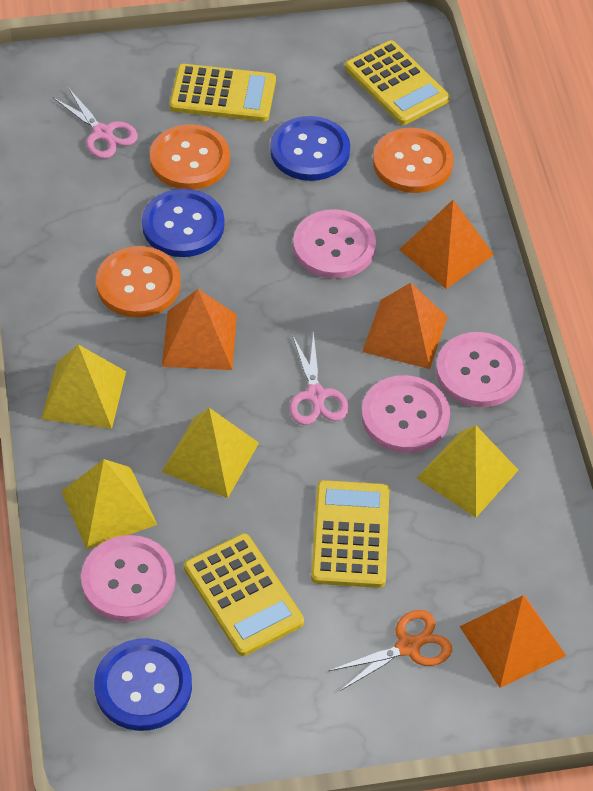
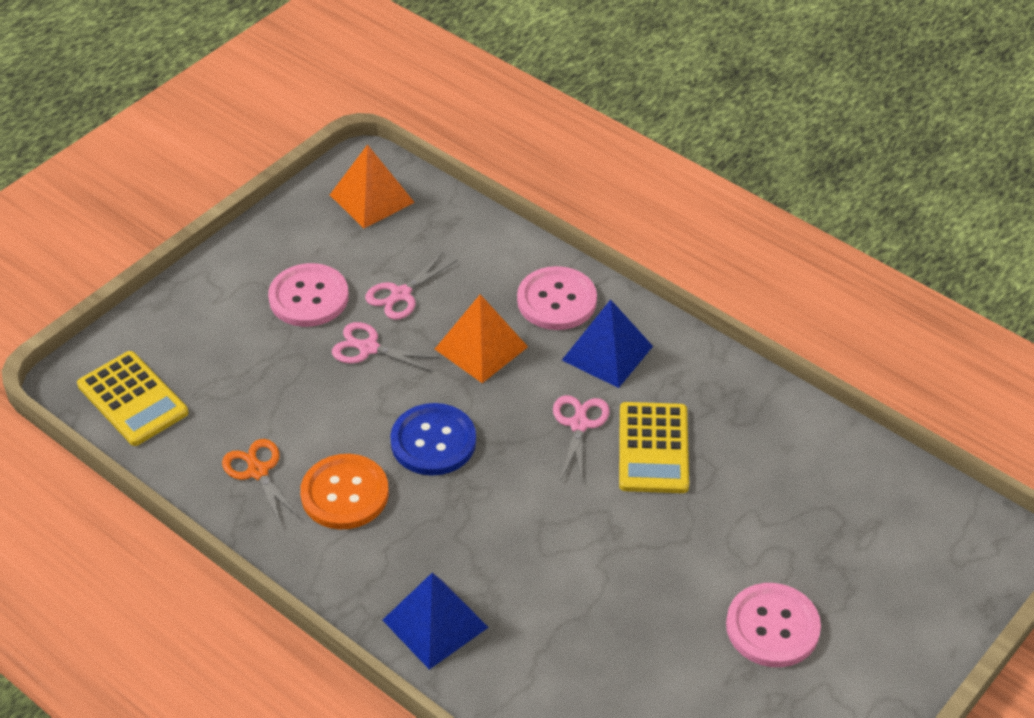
blue button: 3 -> 1
blue pyramid: 0 -> 2
orange button: 3 -> 1
orange pyramid: 4 -> 2
pink button: 4 -> 3
pink scissors: 2 -> 3
yellow calculator: 4 -> 2
yellow pyramid: 4 -> 0

